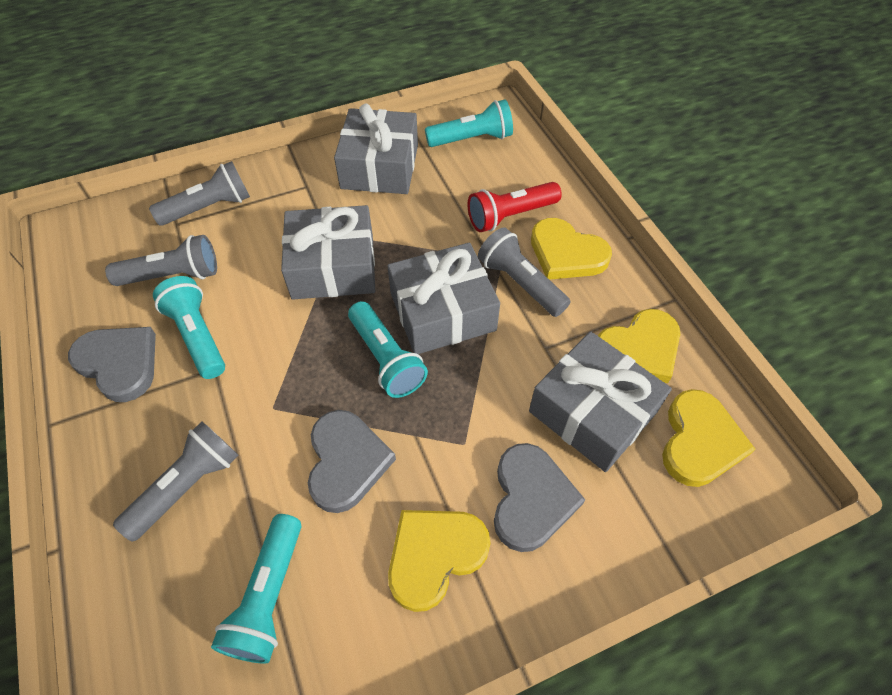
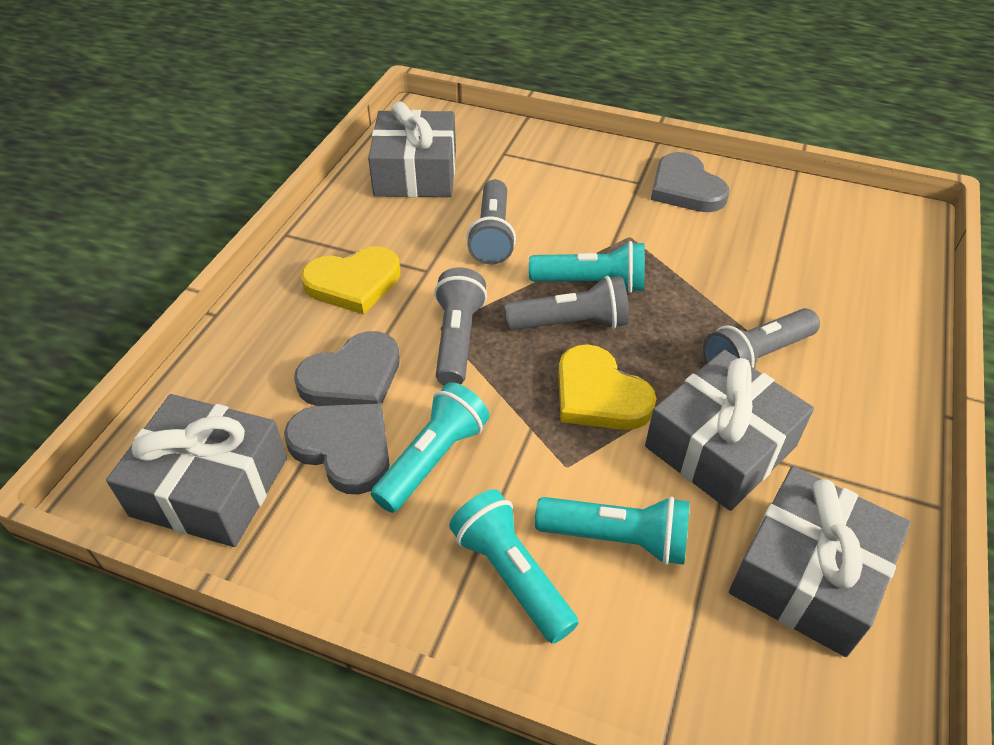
red flashlight: 1 -> 0
yellow heart: 4 -> 2

